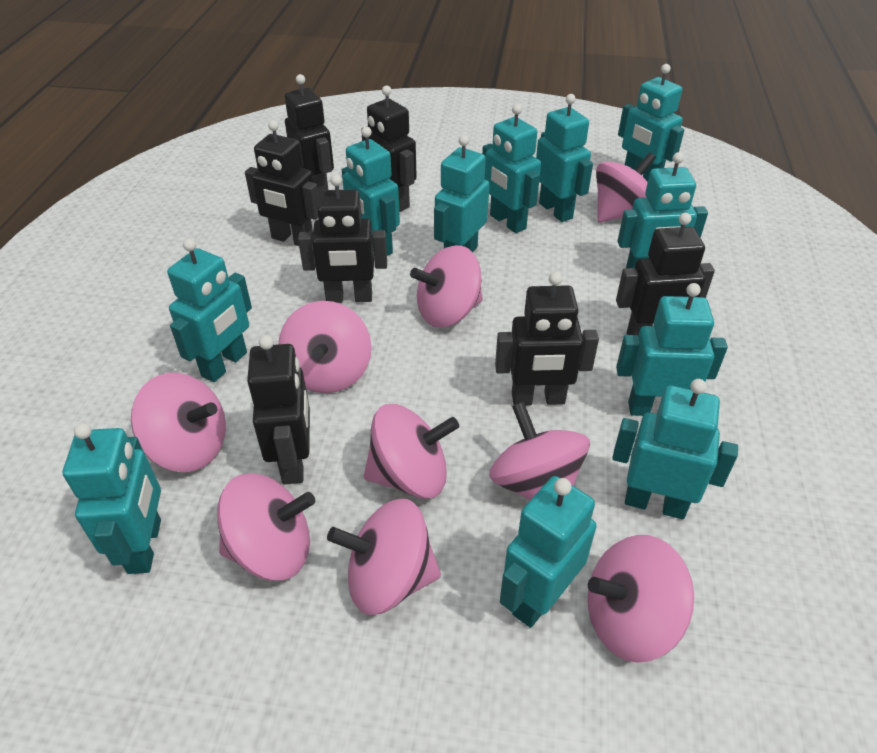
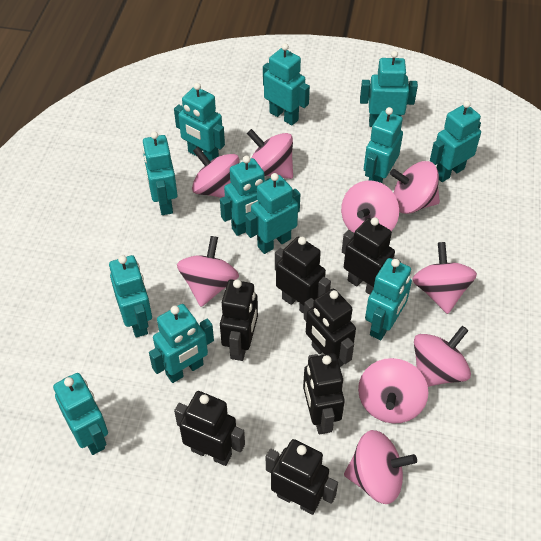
turquoise robot: 11 -> 12

